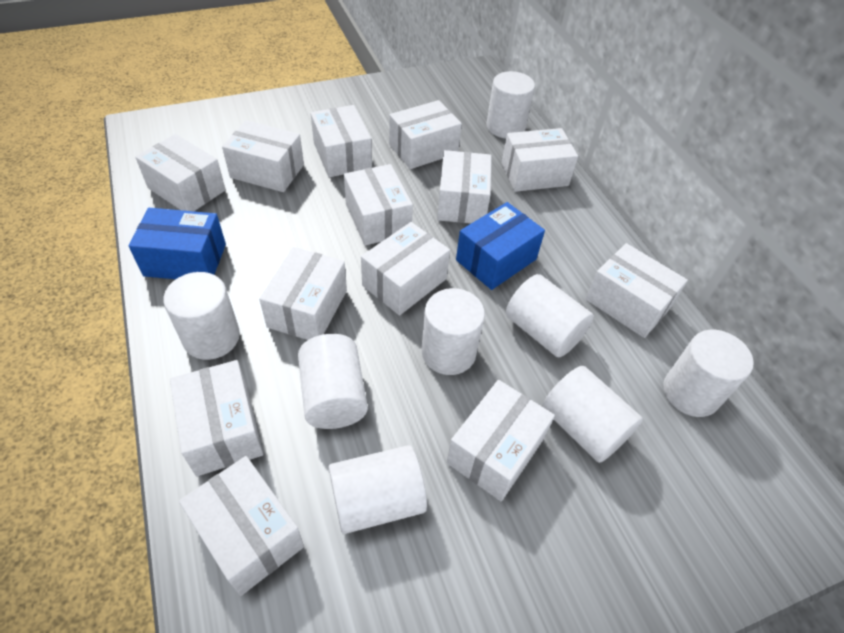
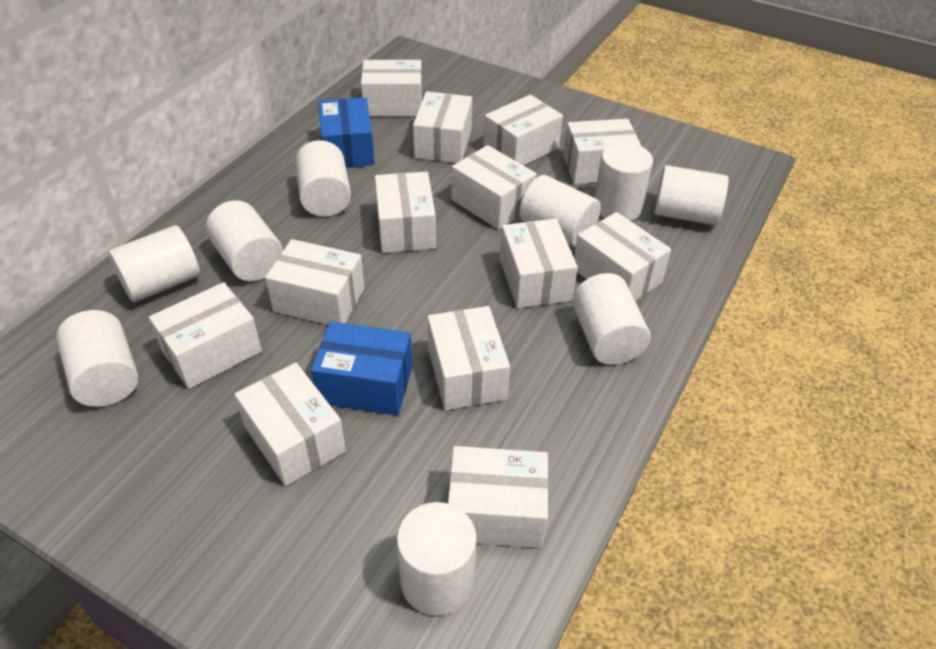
white cylinder: 8 -> 9

